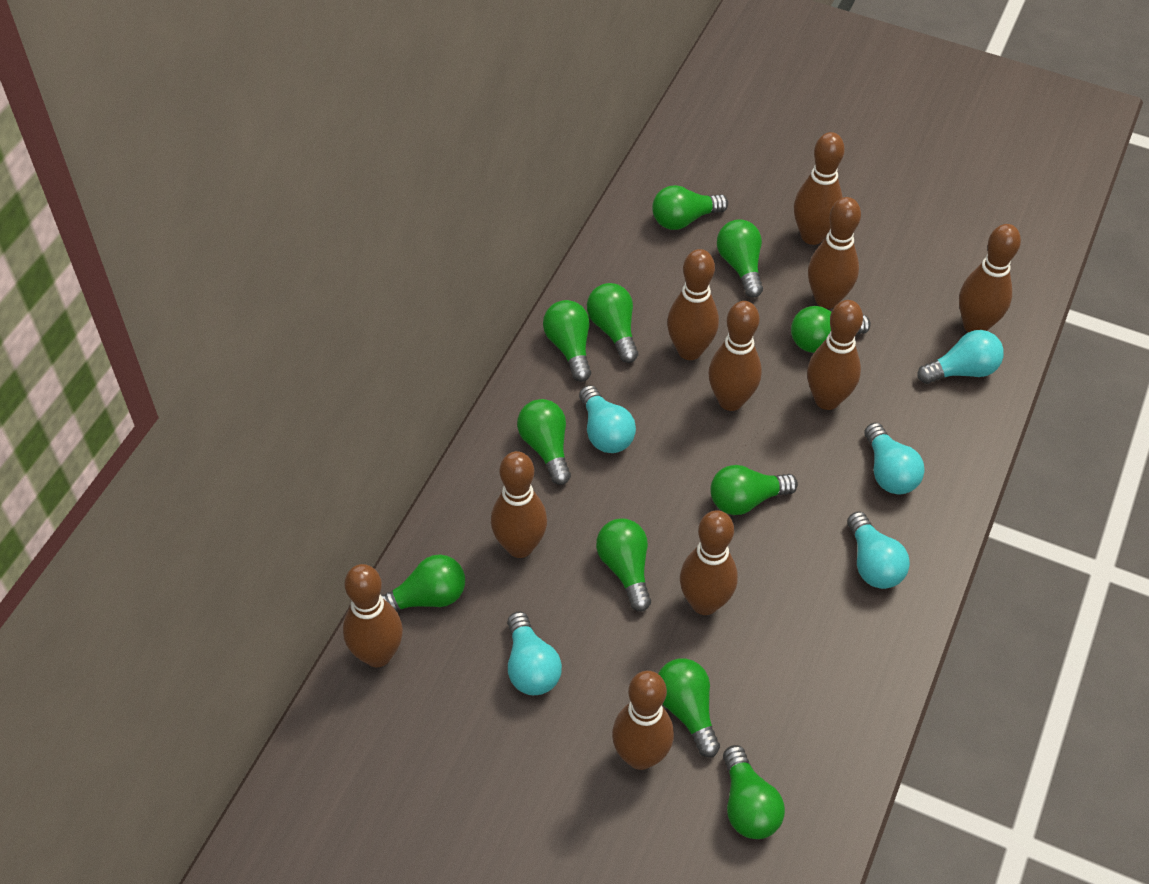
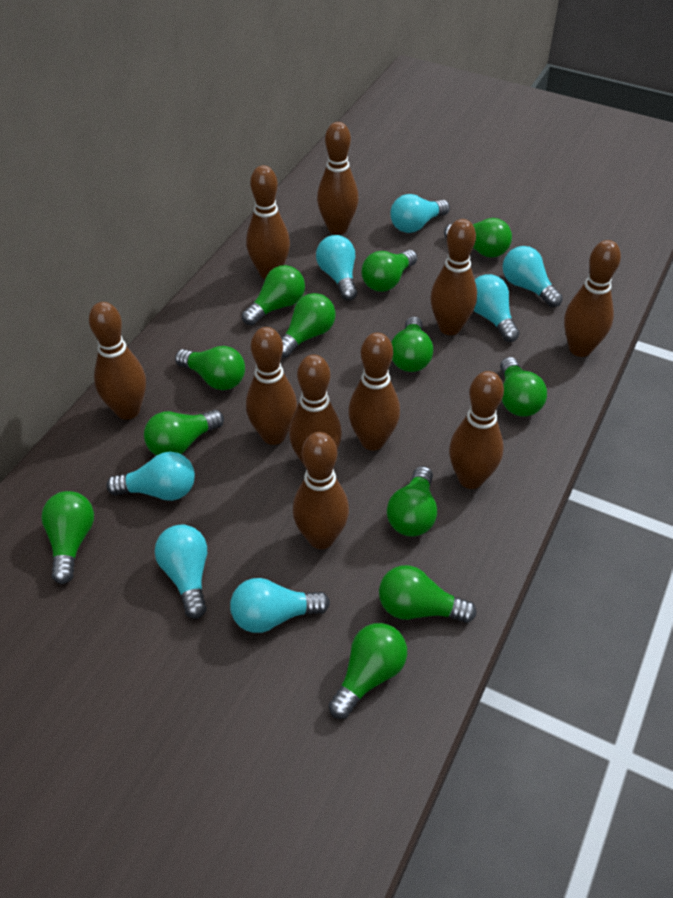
green light bulb: 11 -> 12
turquoise light bulb: 5 -> 7

